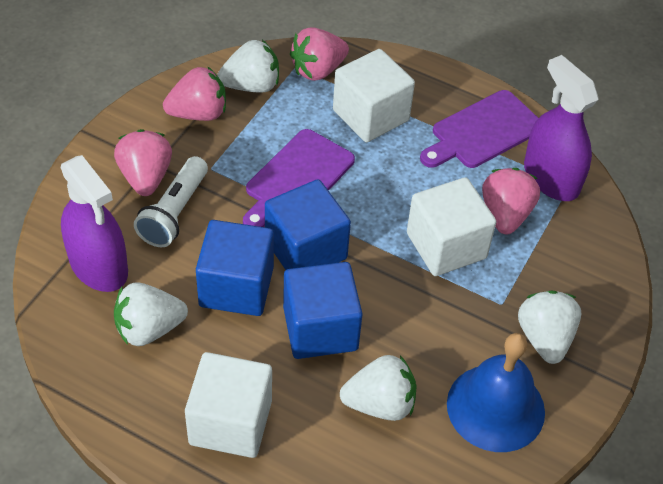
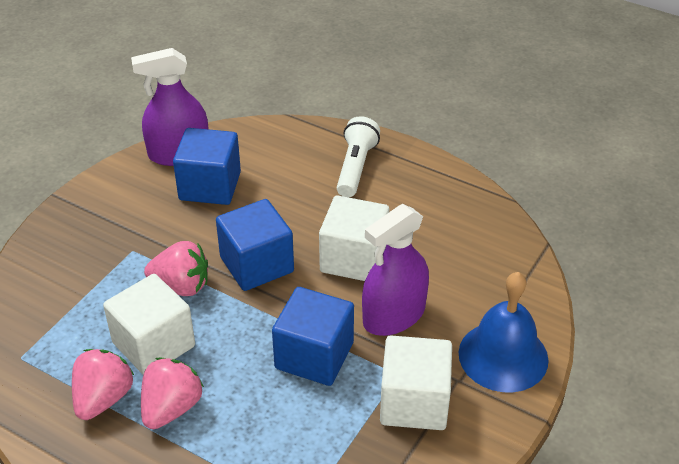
pink strawberry: 4 -> 3
purple cutting board: 2 -> 0
white strawberry: 4 -> 0

